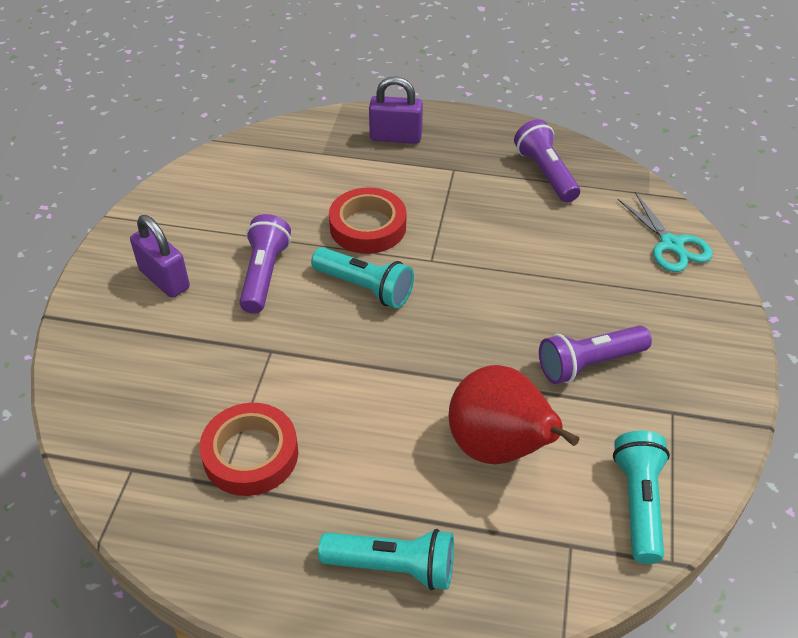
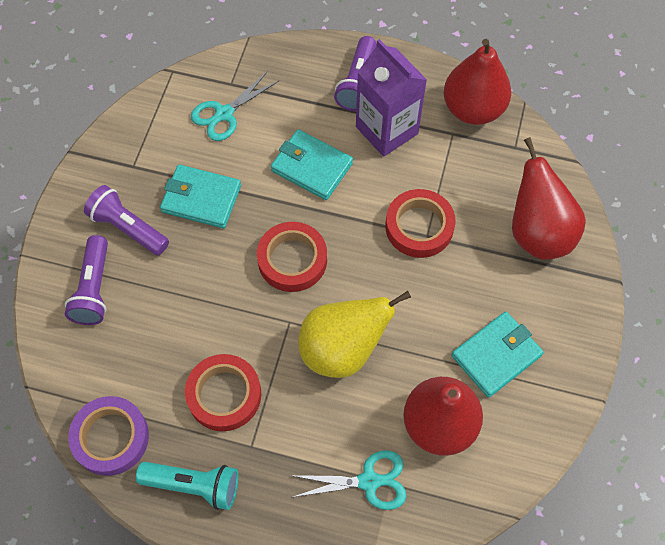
purple carton: 0 -> 1
purple padlock: 2 -> 0
purple tape: 0 -> 1
red pear: 1 -> 3
red tape: 2 -> 3
turquoise flashlight: 3 -> 1
turquoise scissors: 1 -> 2
turquoise wallet: 0 -> 3
yellow pear: 0 -> 1

